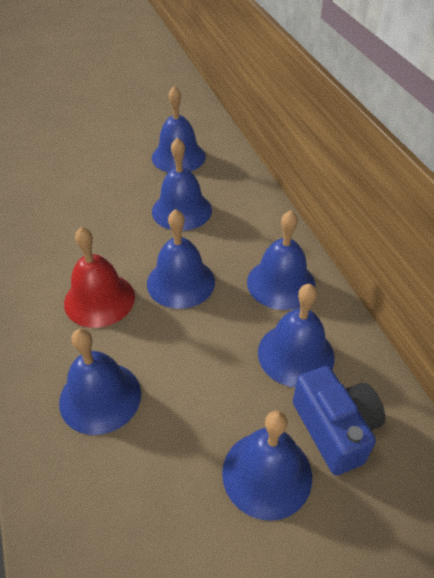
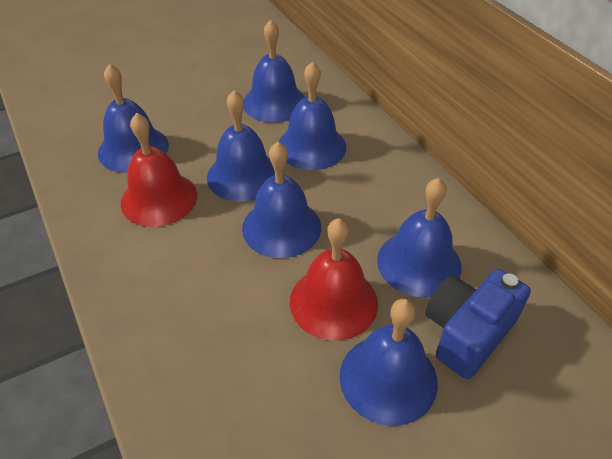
red bell: 1 -> 2

